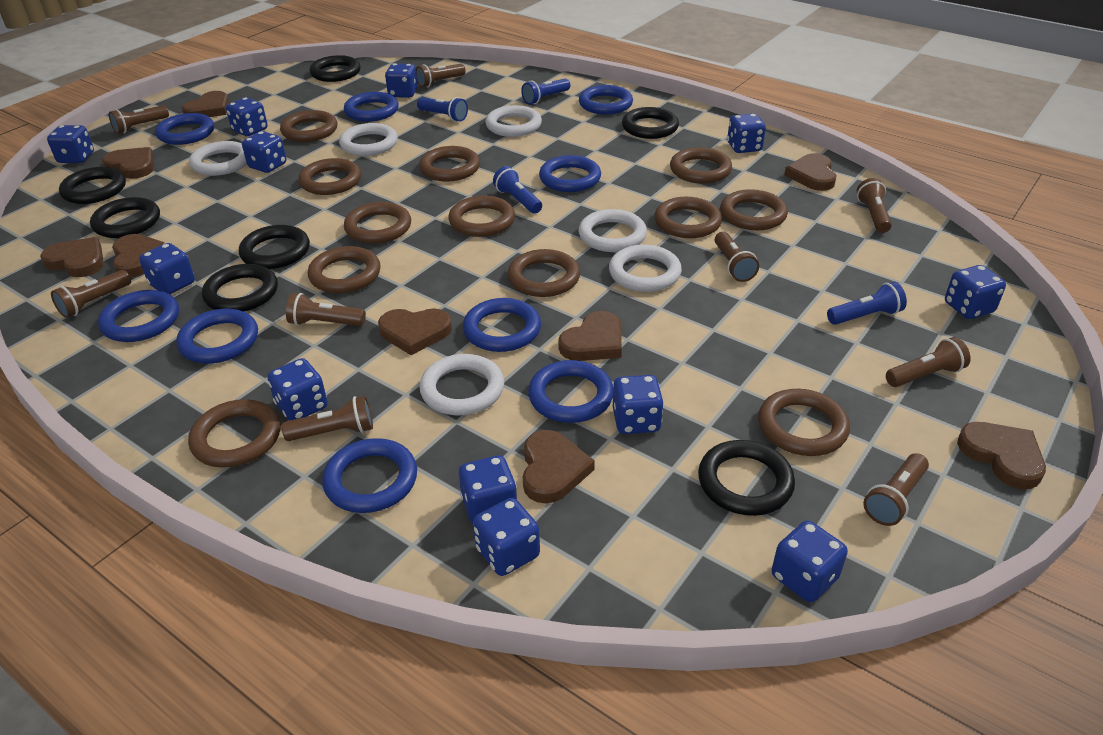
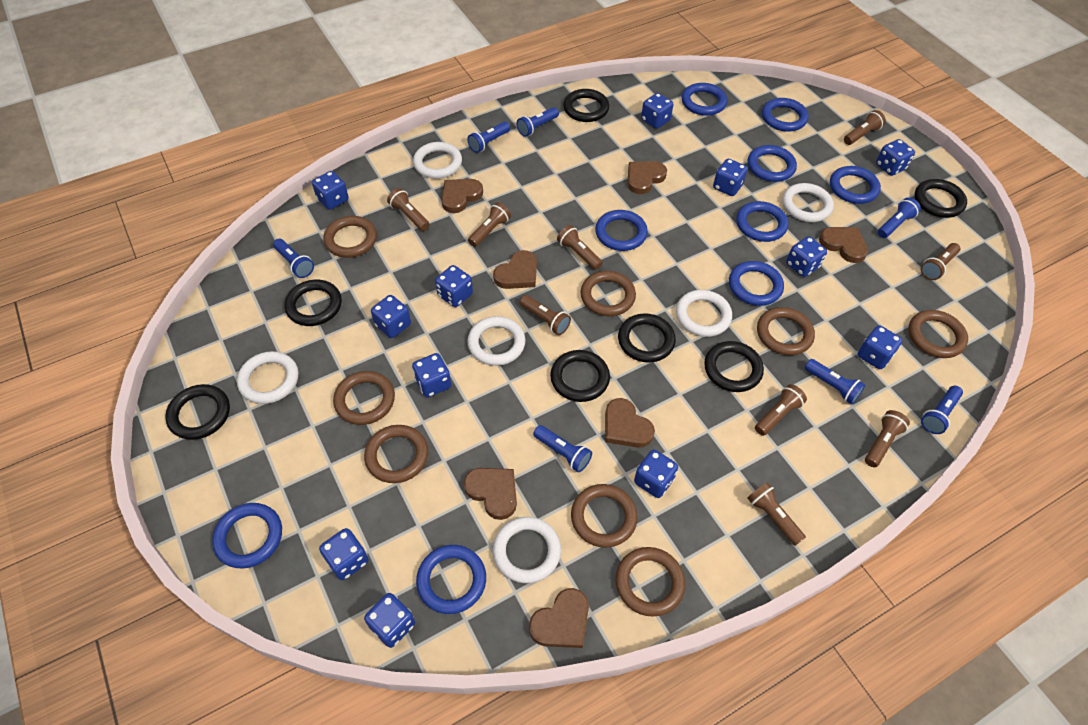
blue flashlight: 4 -> 7
brown heart: 9 -> 7
brown ring: 12 -> 8

